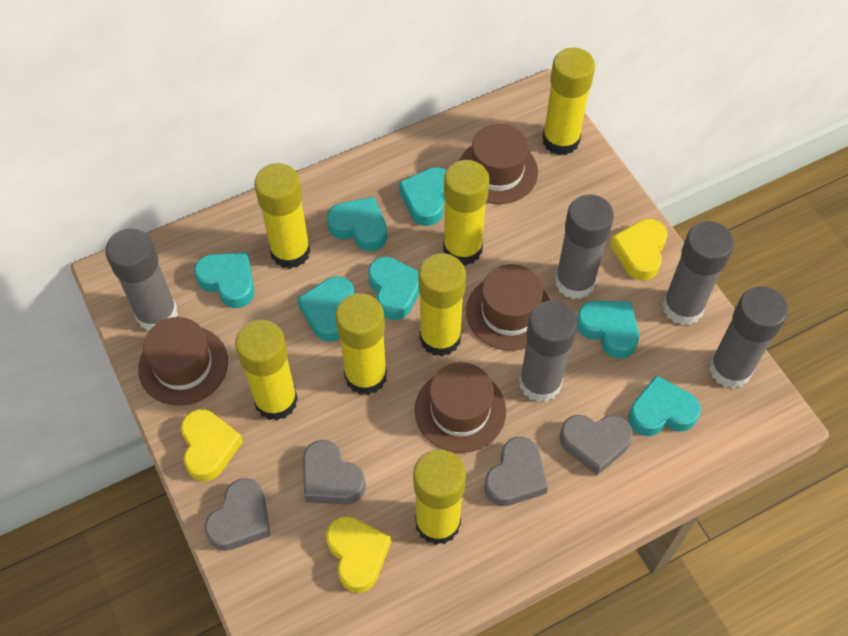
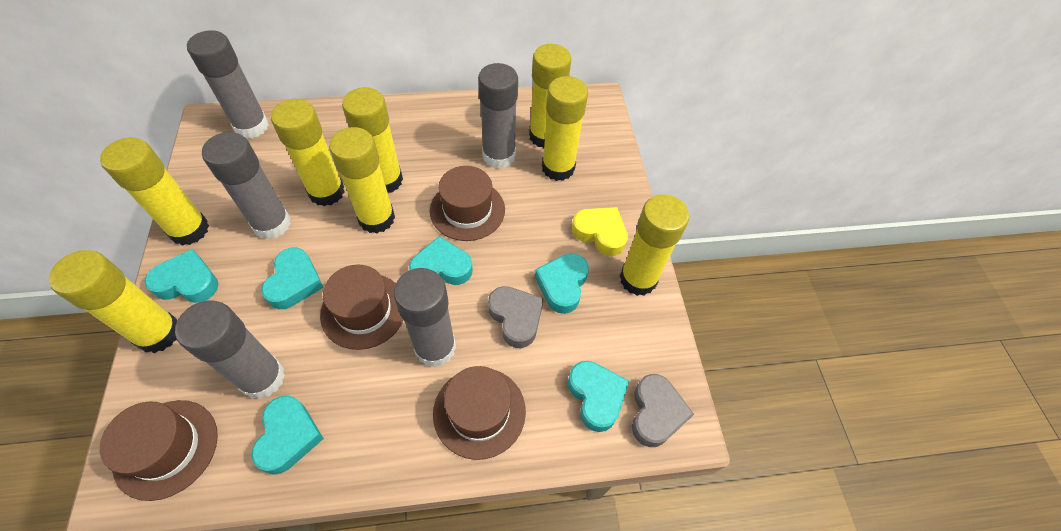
grey heart: 4 -> 2
turquoise heart: 7 -> 6
yellow glue stick: 7 -> 8
yellow heart: 3 -> 1

